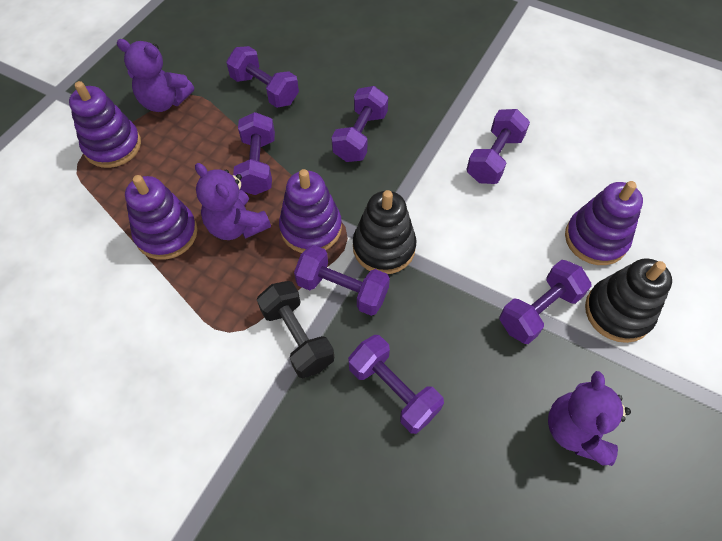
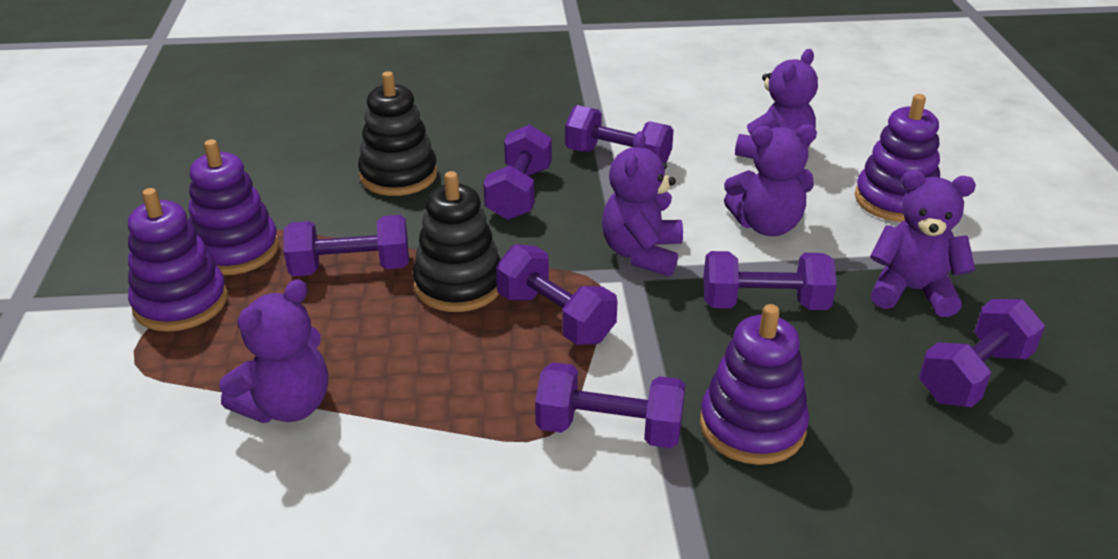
black dumbbell: 1 -> 0
purple teddy bear: 3 -> 5

